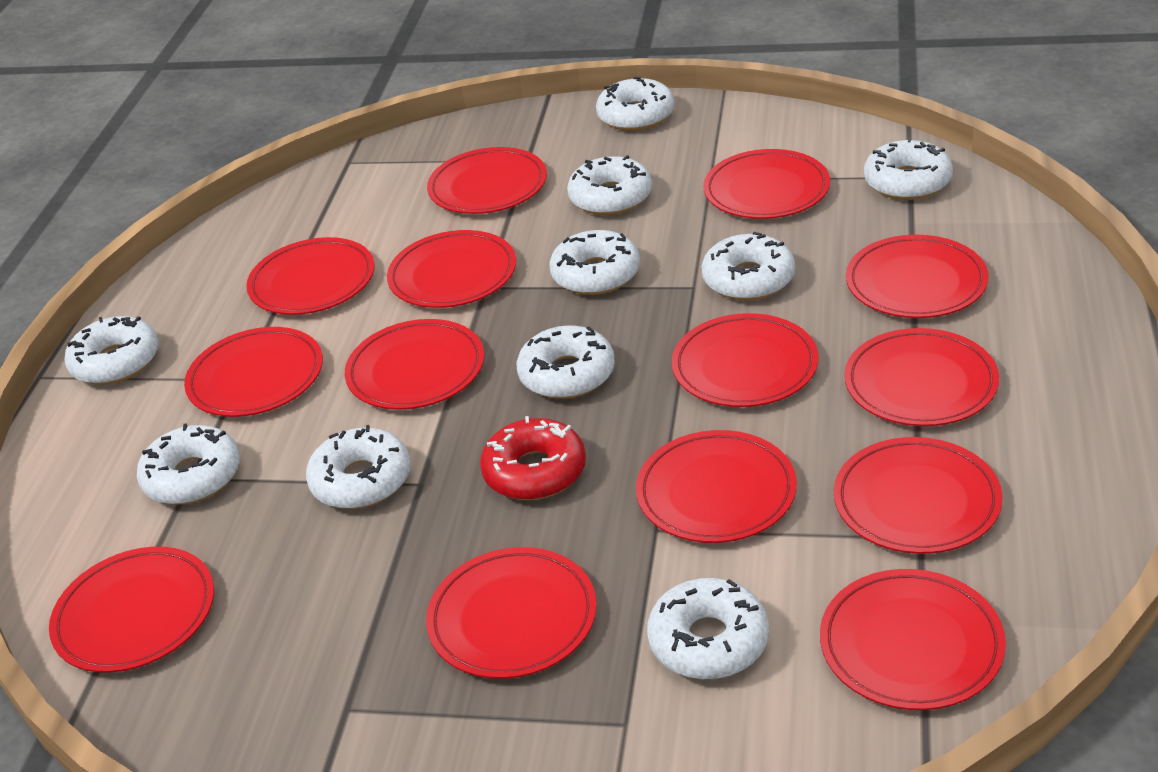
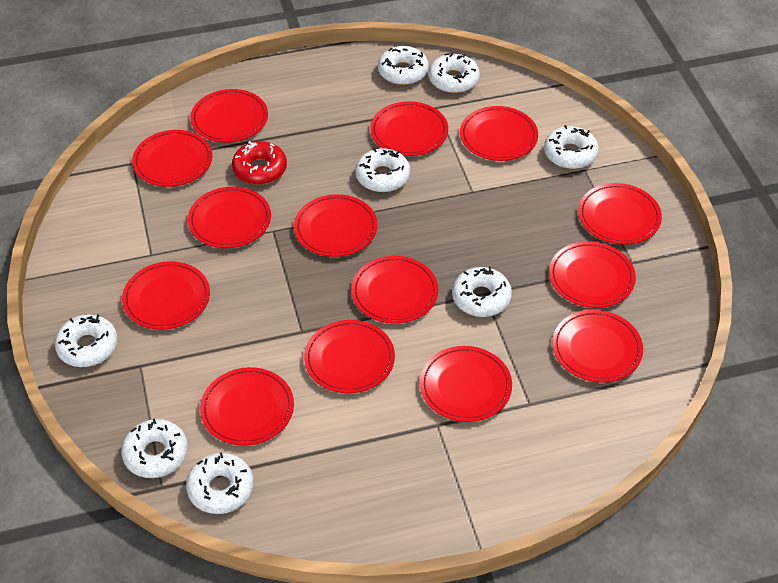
white donut: 10 -> 8

